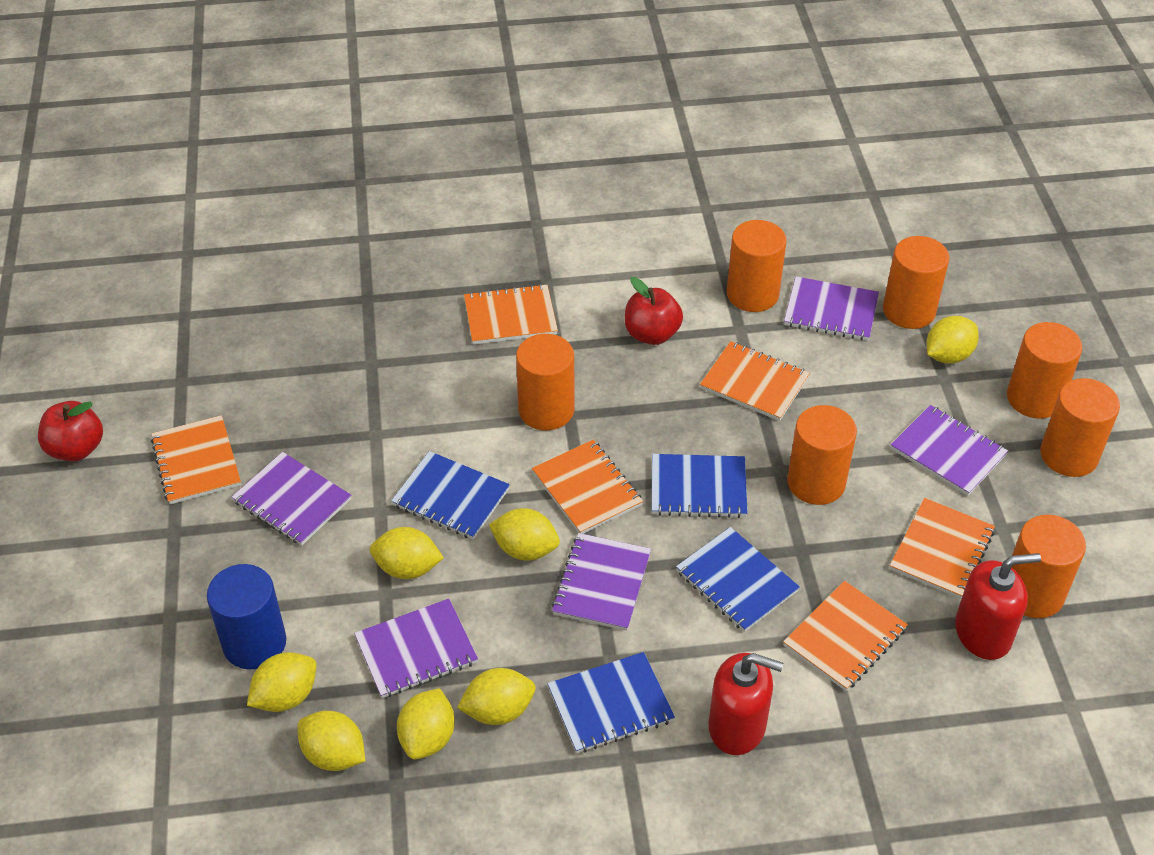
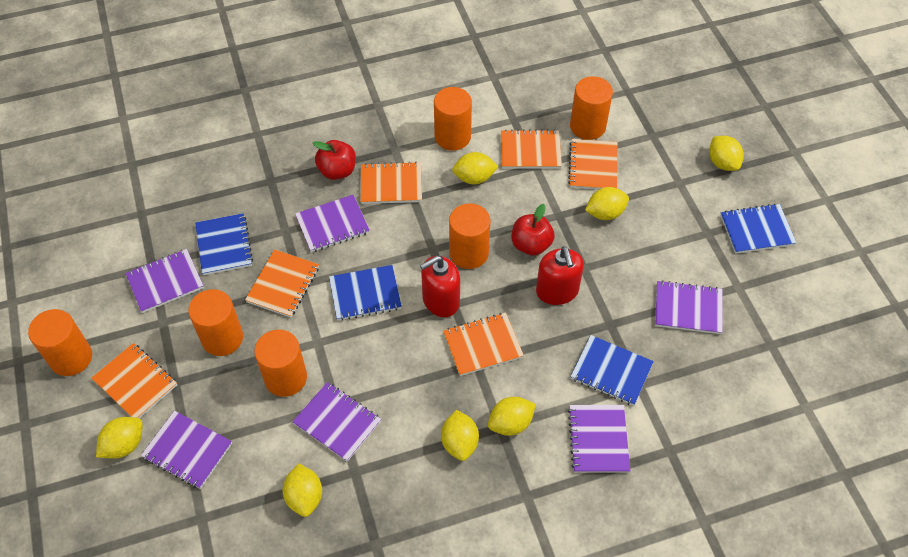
blue cylinder: 1 -> 0
orange cylinder: 7 -> 6
purple notebook: 5 -> 6

